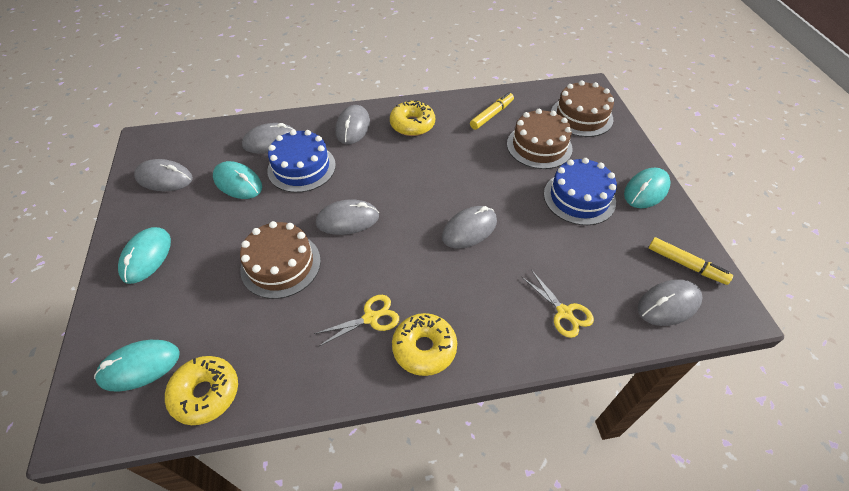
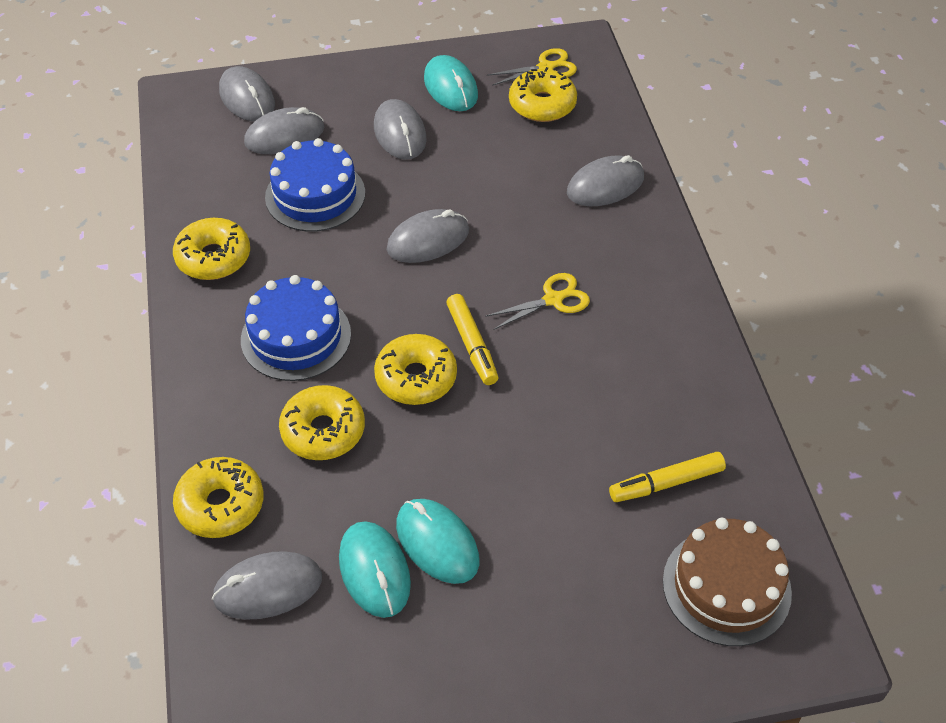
brown cake: 3 -> 1
turquoise mouse: 4 -> 3
yellow donut: 3 -> 5

